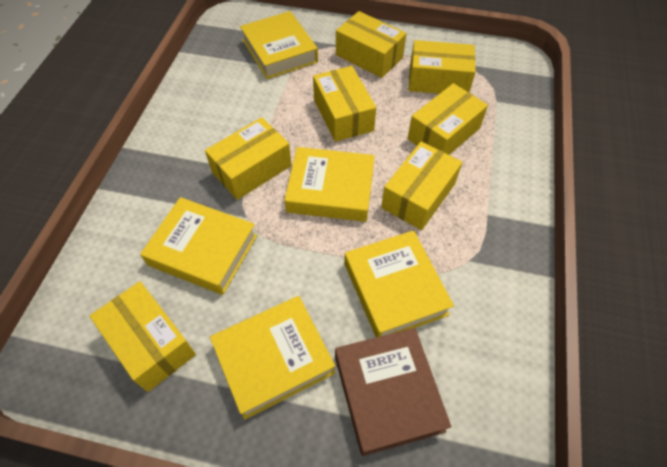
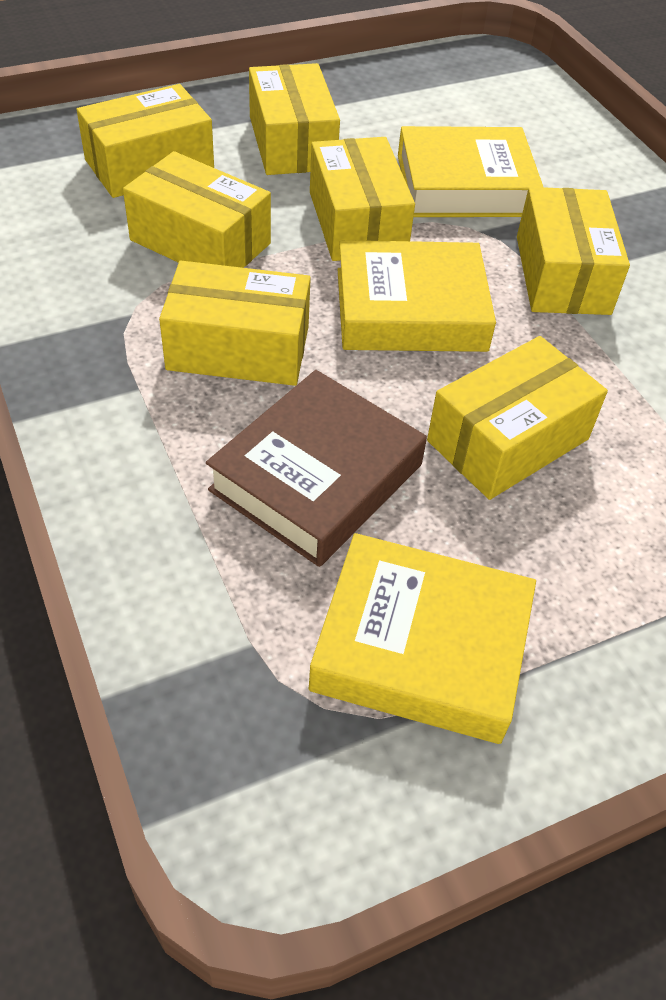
yellow book: 5 -> 3

